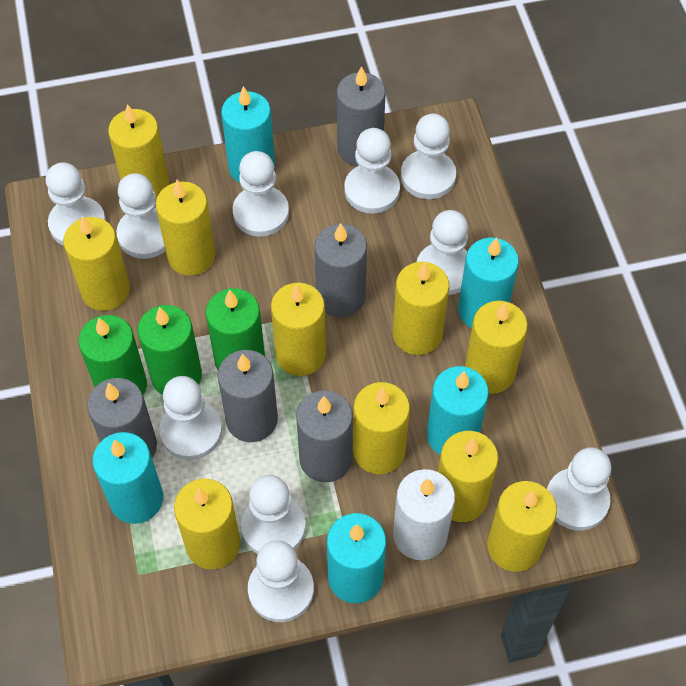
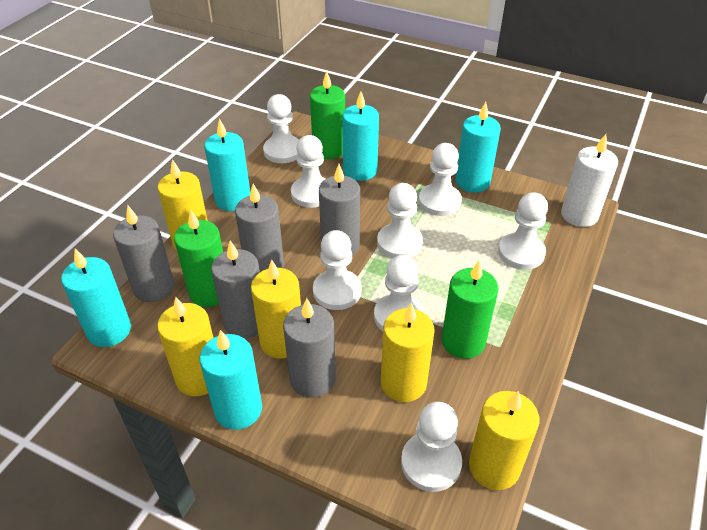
white pawn: 10 -> 8
yellow candle: 10 -> 5

